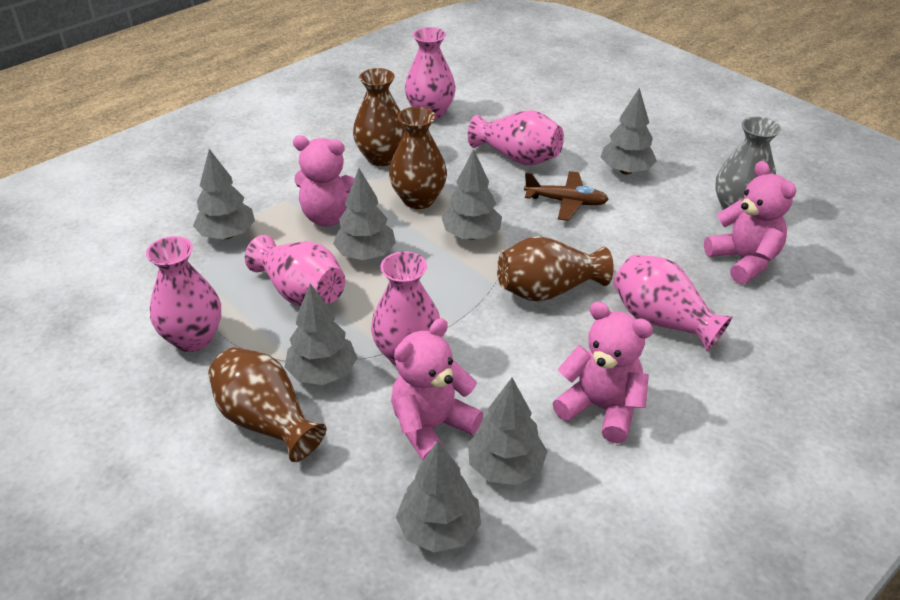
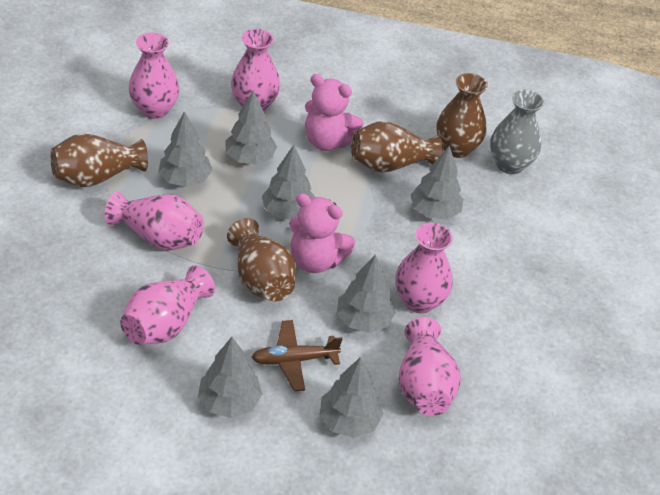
pink teddy bear: 4 -> 2

